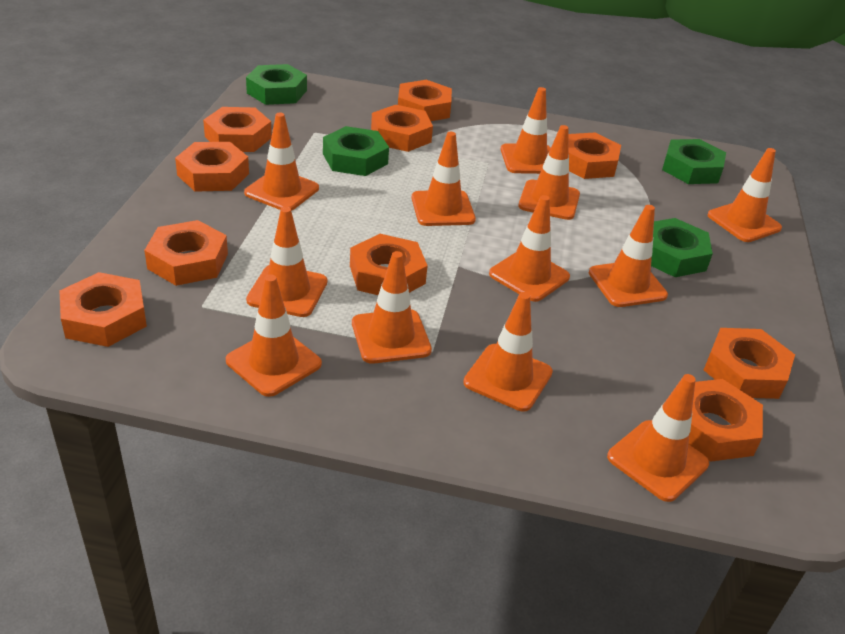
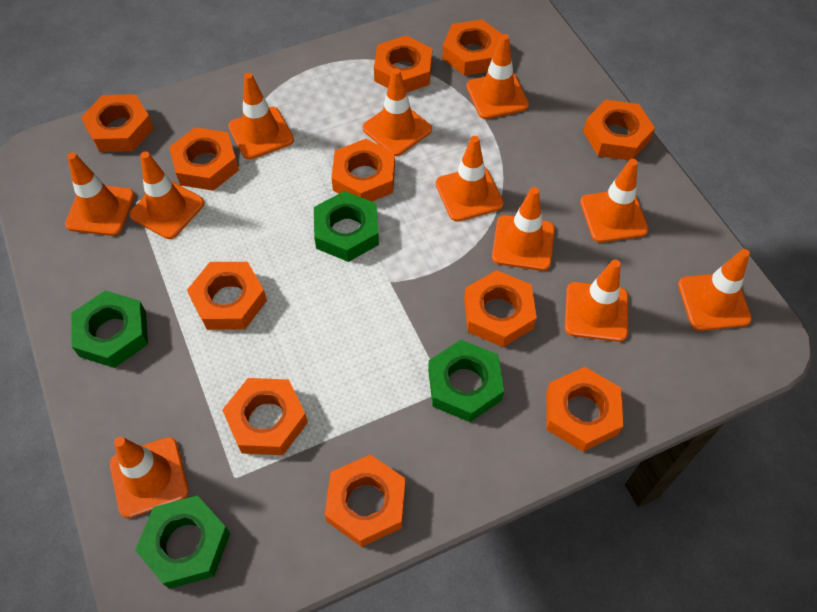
orange nut: 10 -> 11
orange traffic cone: 12 -> 11

